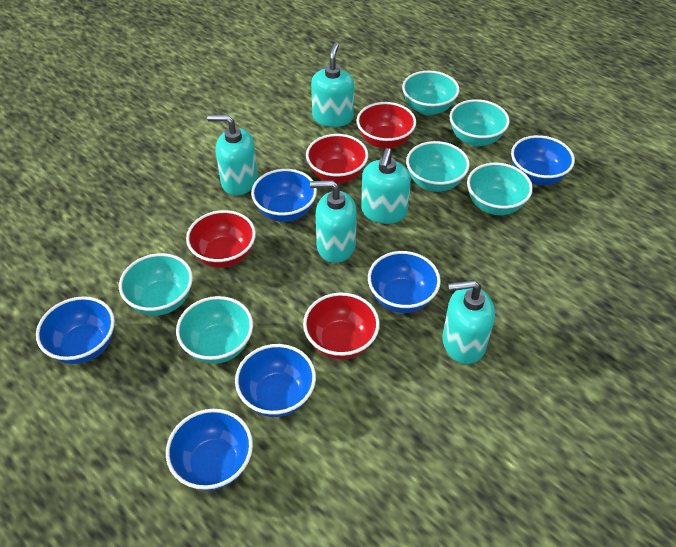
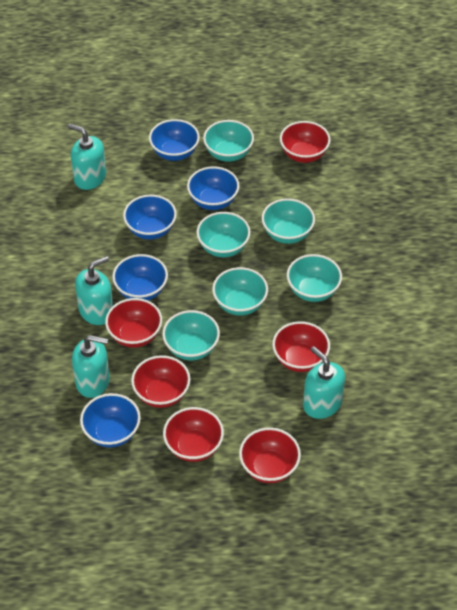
blue bowl: 6 -> 5
red bowl: 4 -> 6
turquoise soap dispenser: 5 -> 4

